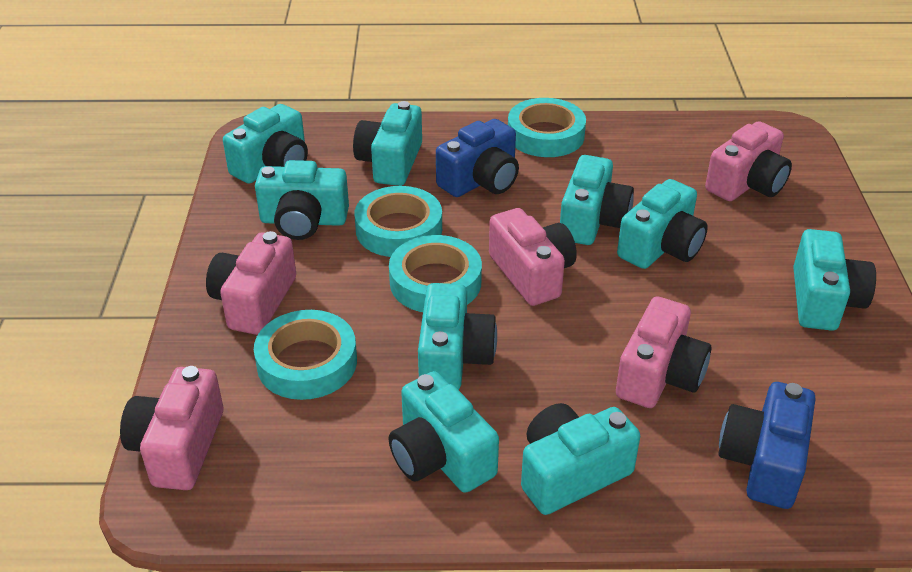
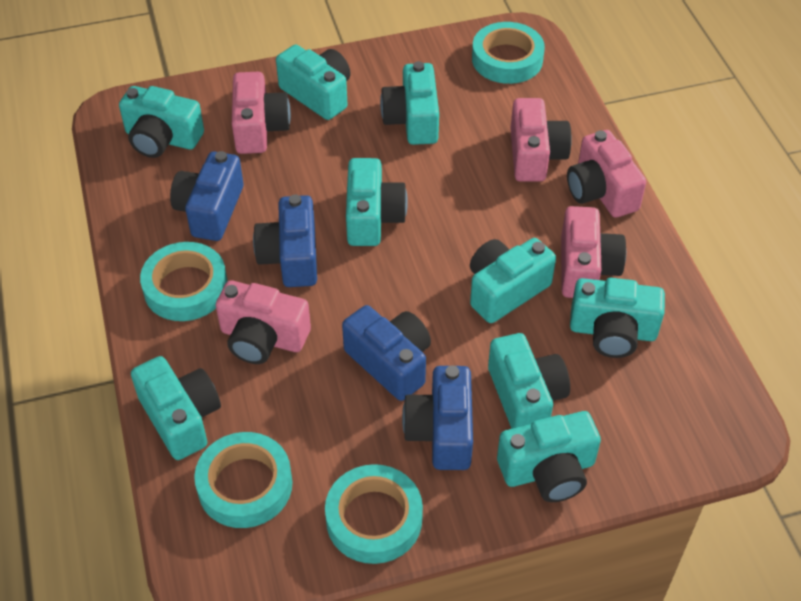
blue camera: 2 -> 4

